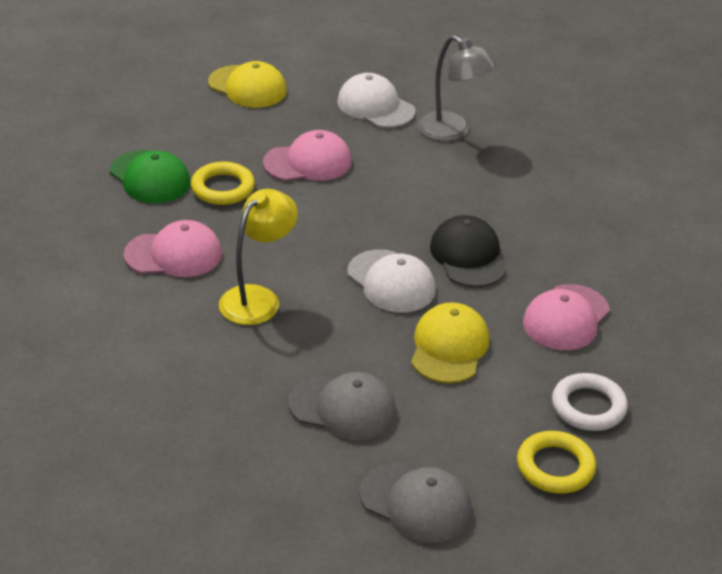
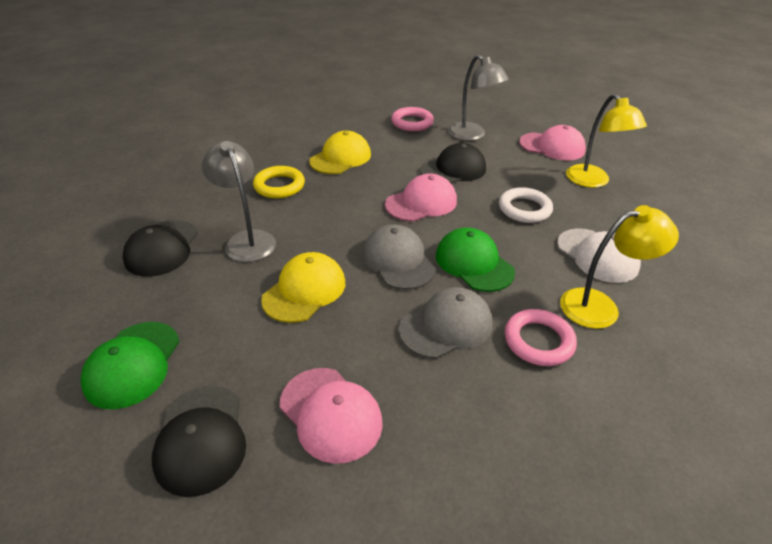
black cap: 1 -> 3
green cap: 1 -> 2
grey lamp: 1 -> 2
pink ring: 0 -> 2
white cap: 2 -> 1
yellow lamp: 1 -> 2
yellow ring: 2 -> 1

